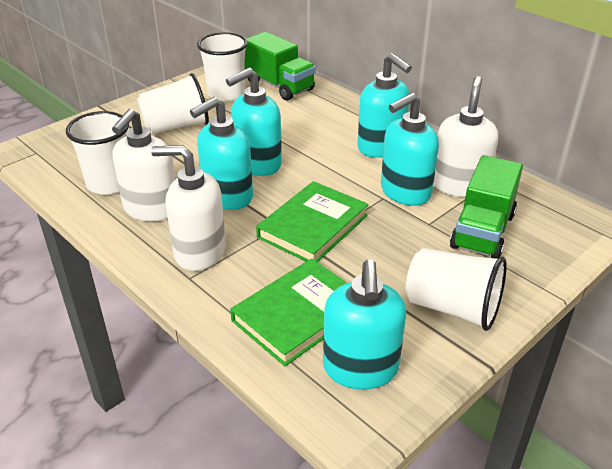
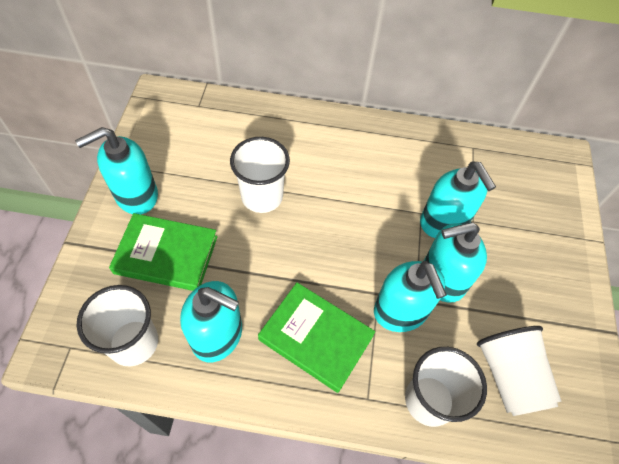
green truck: 2 -> 0
white soap dispenser: 3 -> 0

